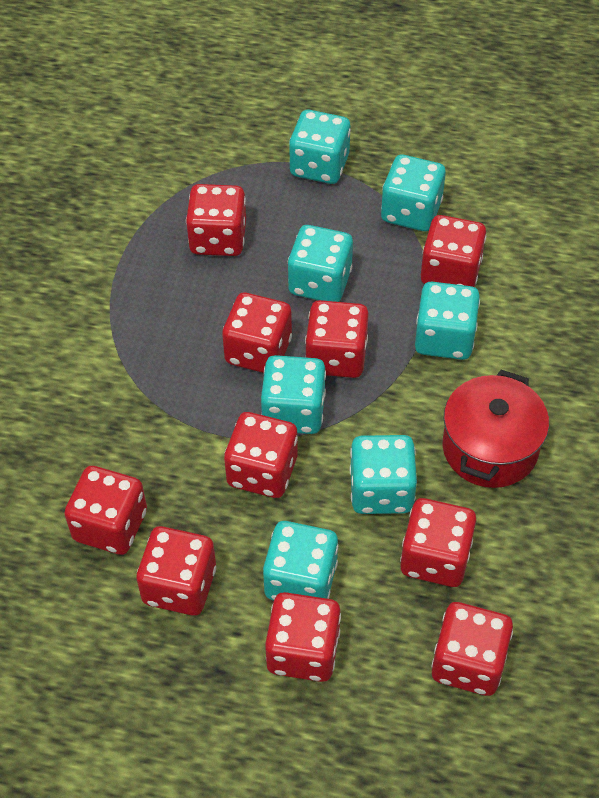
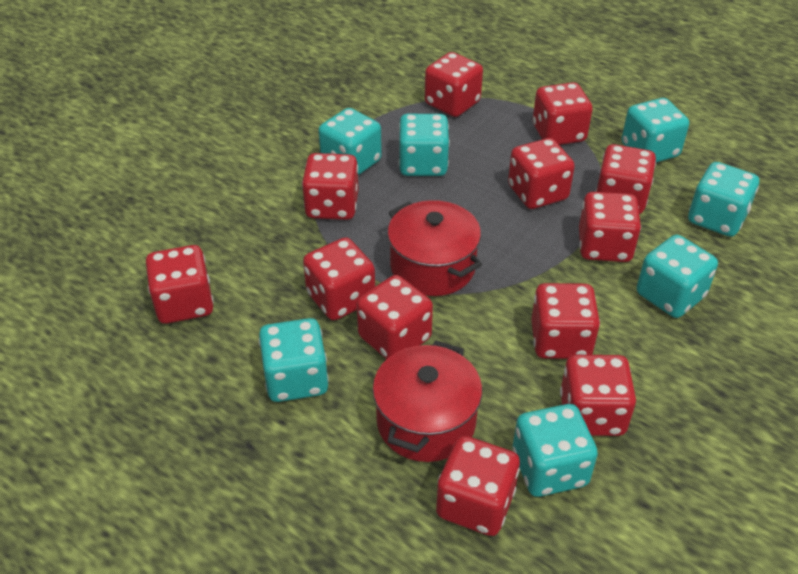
red dice: 10 -> 12
red pot: 1 -> 2

